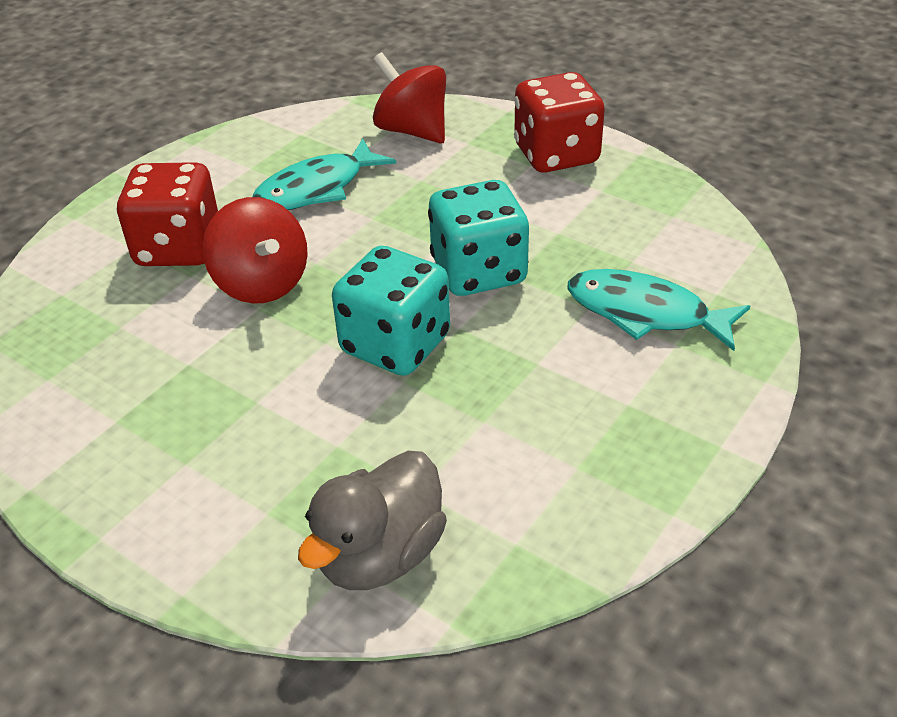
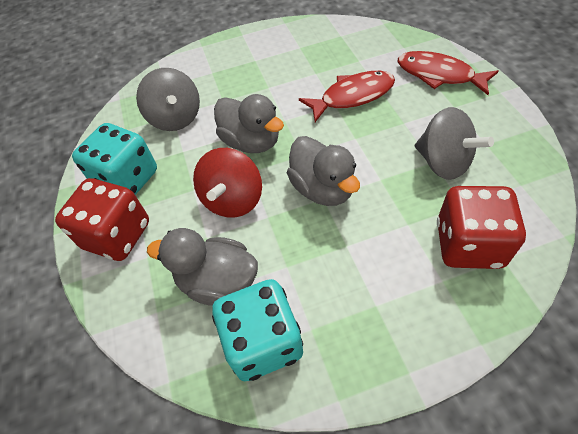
grey duck: 1 -> 3
grey spinning top: 0 -> 2
red fish: 0 -> 2
red spinning top: 2 -> 1
turquoise fish: 2 -> 0

